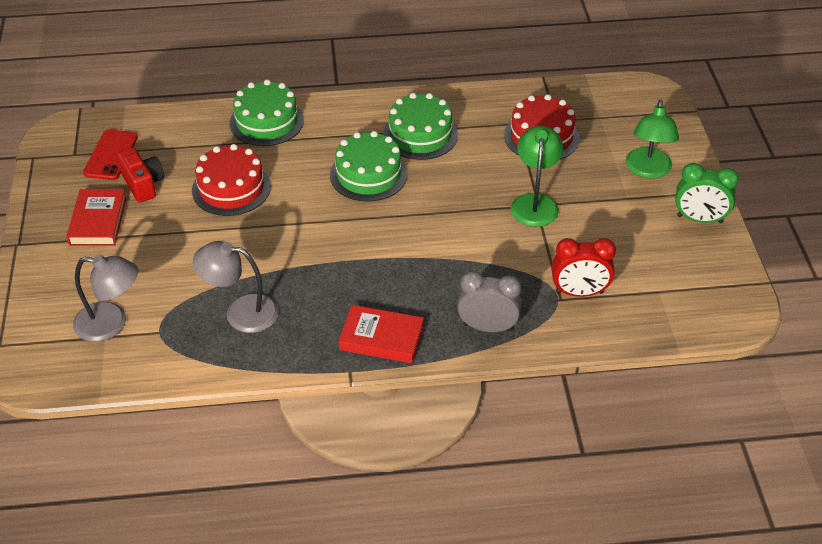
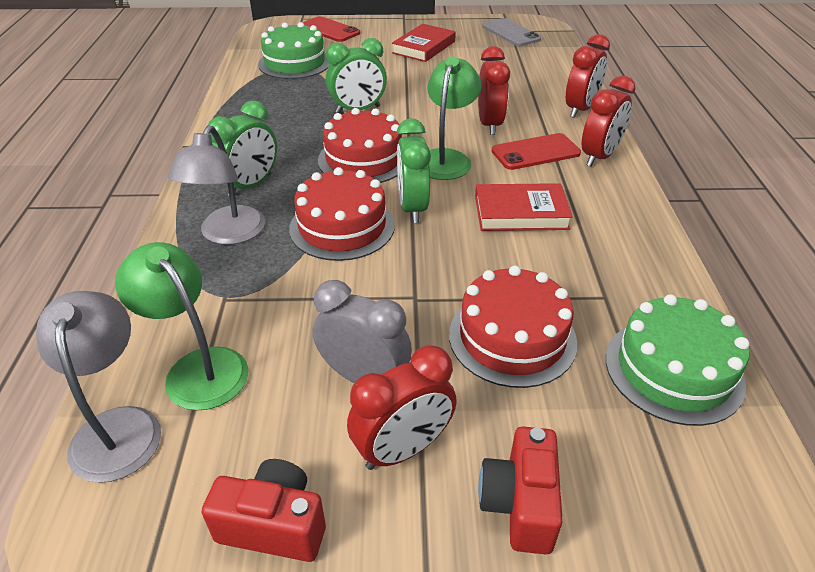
green cake: 3 -> 2
green clock: 1 -> 3
grey phone: 0 -> 1
red cake: 2 -> 3
red camera: 1 -> 2
red clock: 1 -> 4
red phone: 1 -> 2

